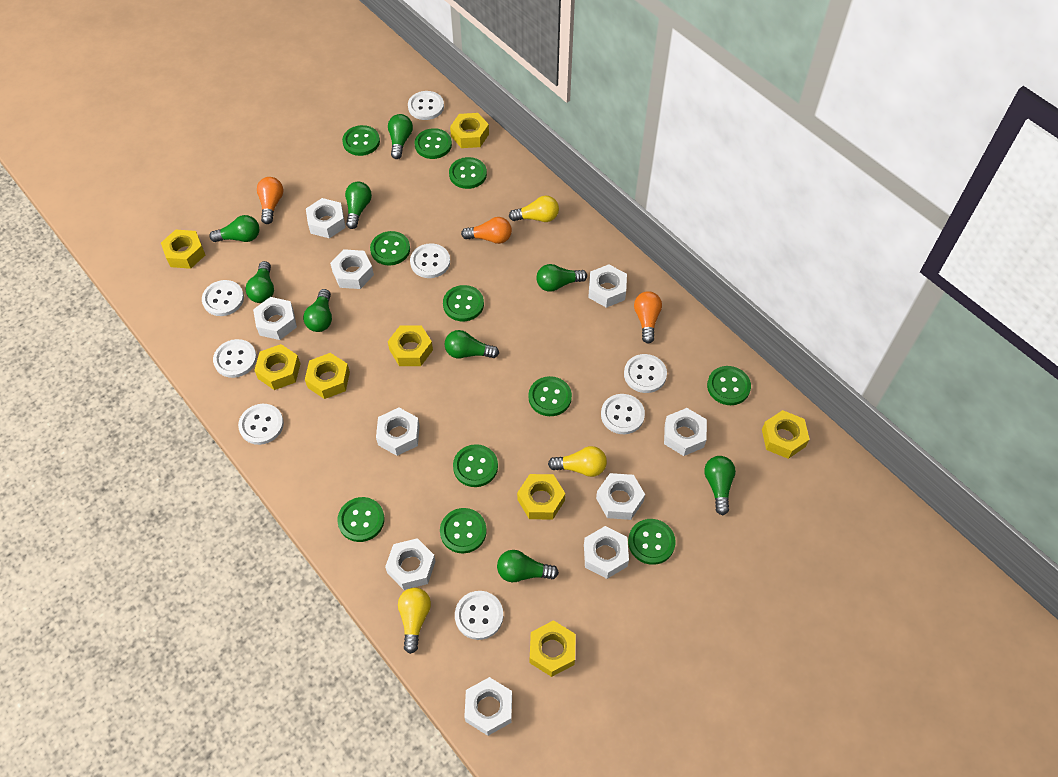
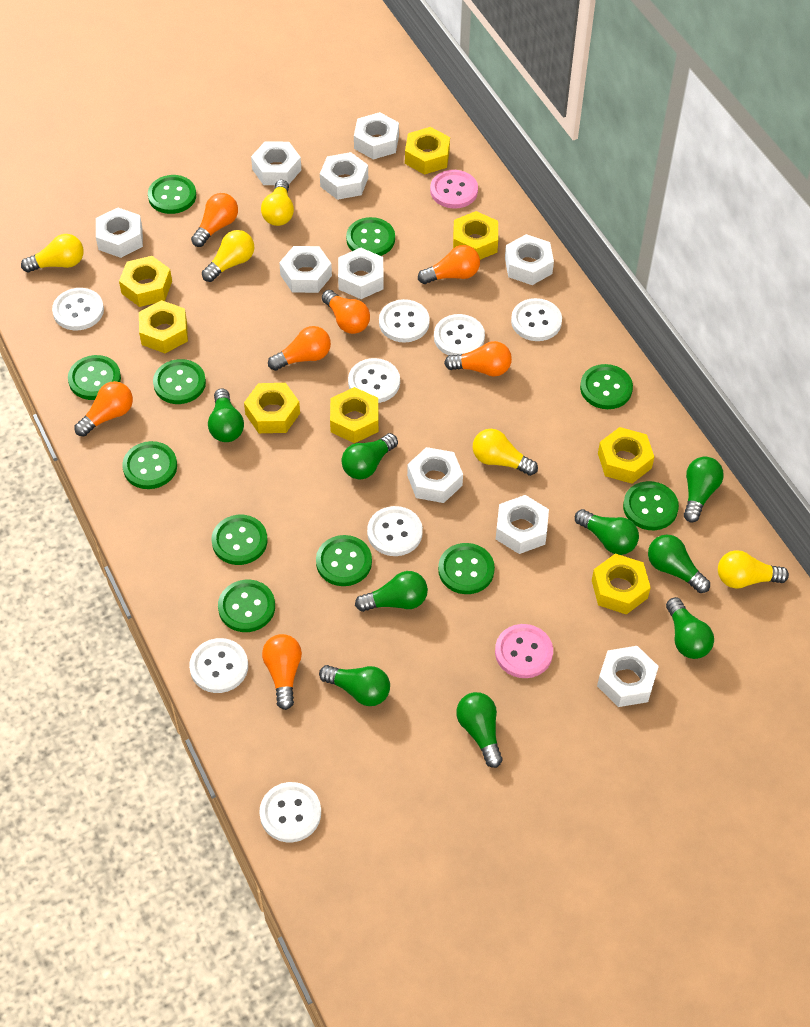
orange light bulb: 3 -> 7
pink button: 0 -> 2
yellow light bulb: 3 -> 5

